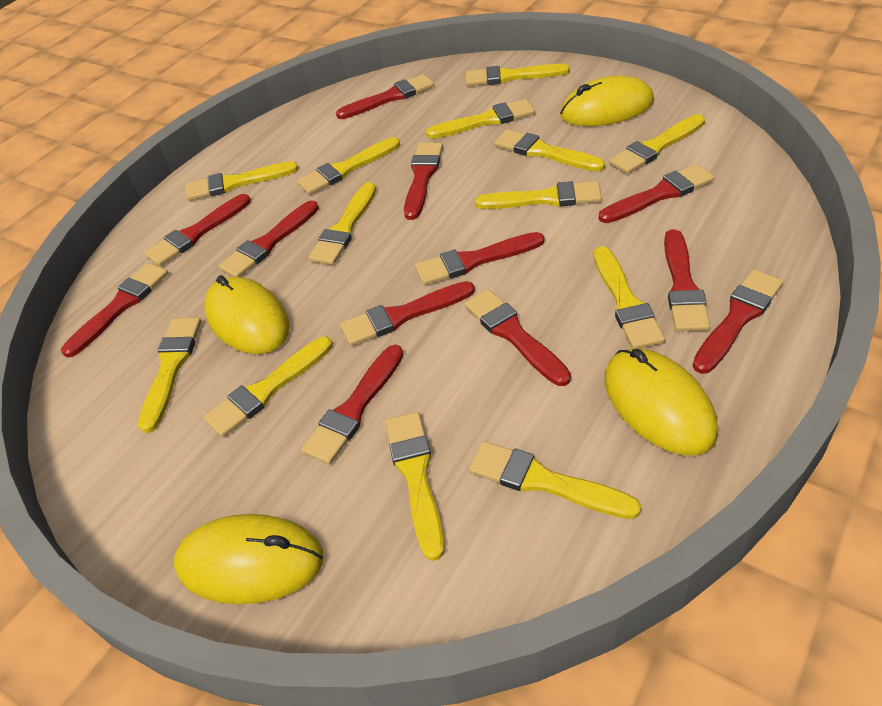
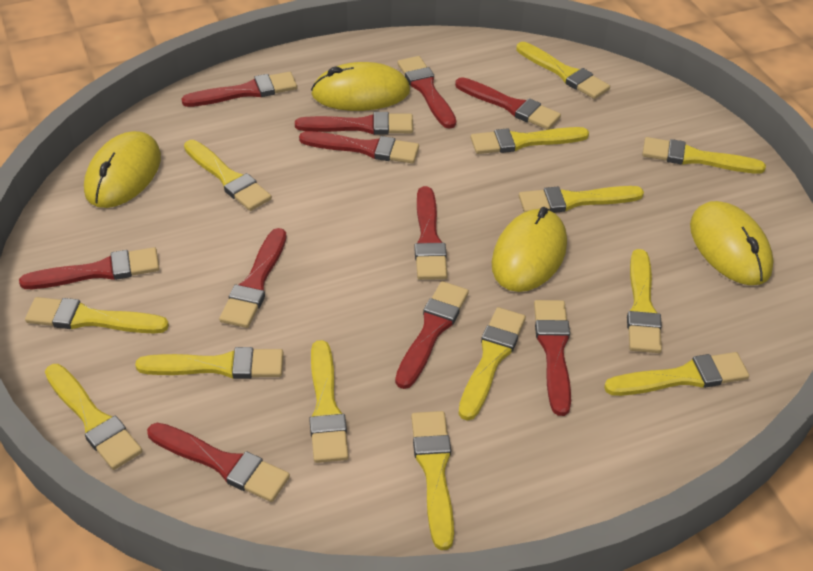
red brush: 12 -> 11

